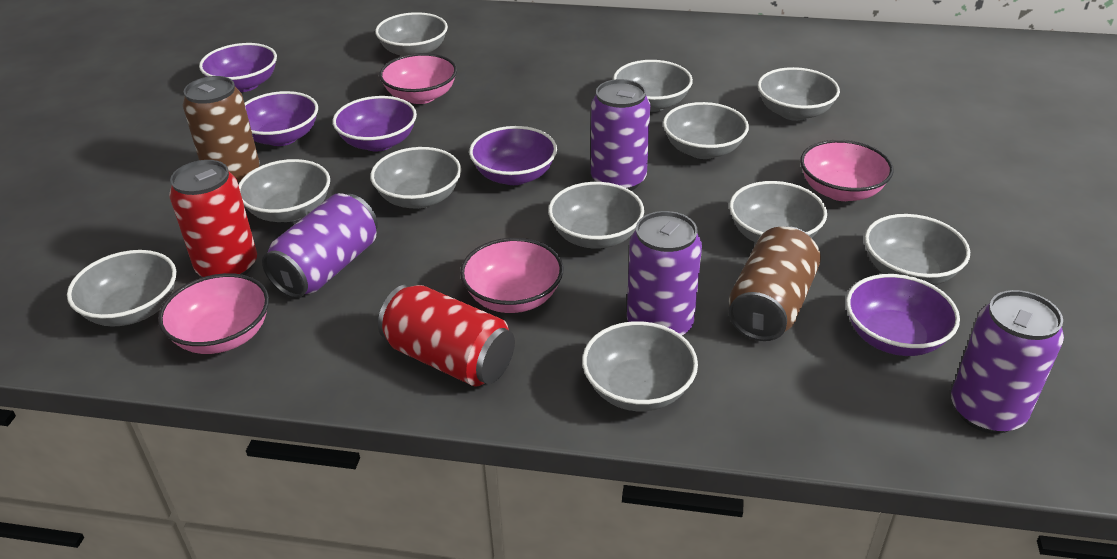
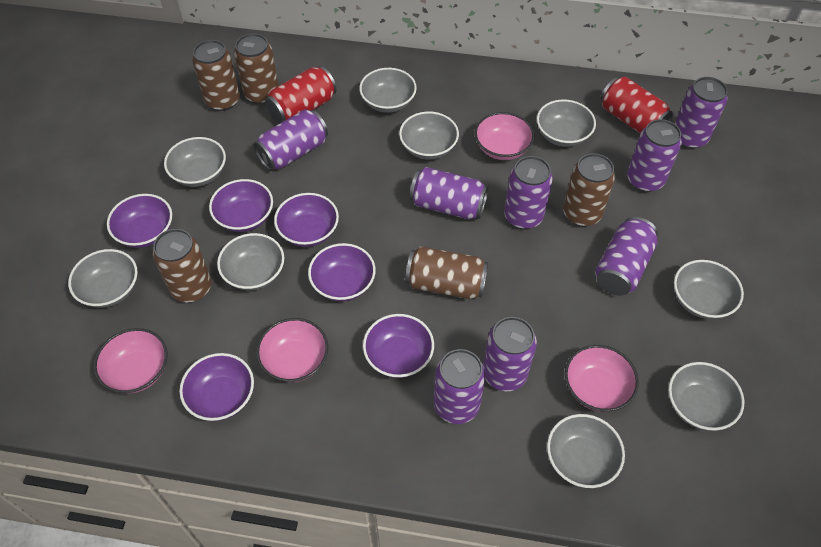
brown can: 2 -> 5
grey bowl: 11 -> 9
purple bowl: 5 -> 6
purple can: 4 -> 8

